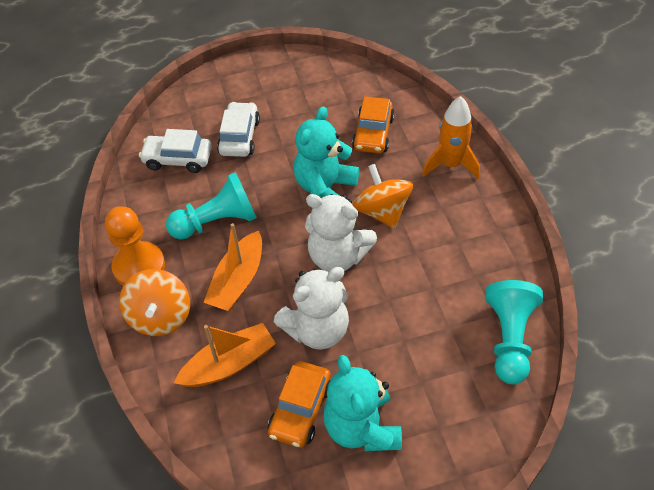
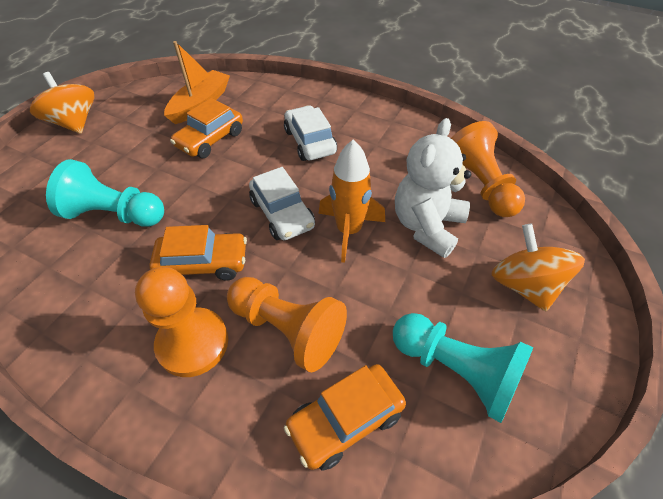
orange boat: 2 -> 1
orange car: 2 -> 3
orange pawn: 1 -> 3
turquoise teddy bear: 2 -> 0
white teddy bear: 2 -> 1

